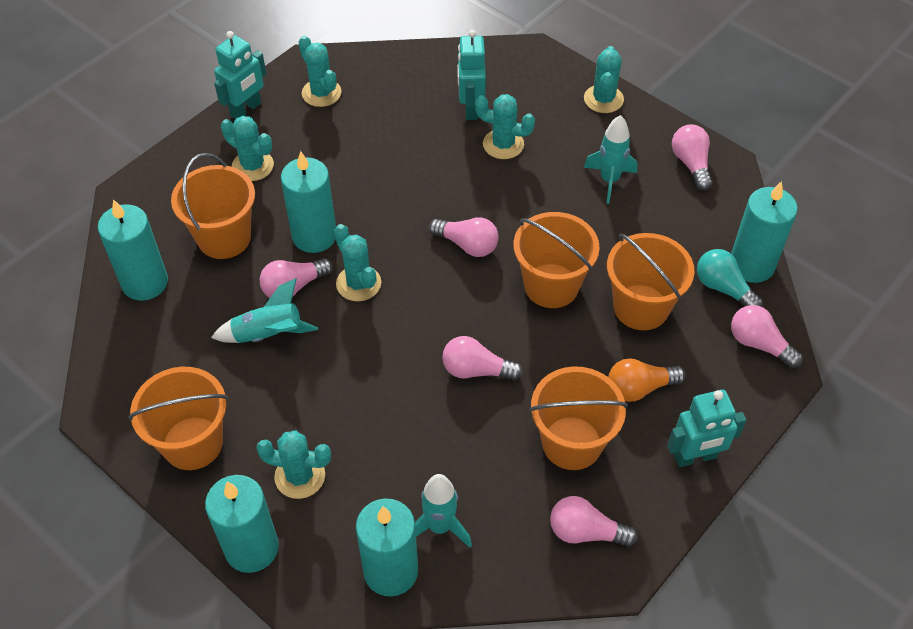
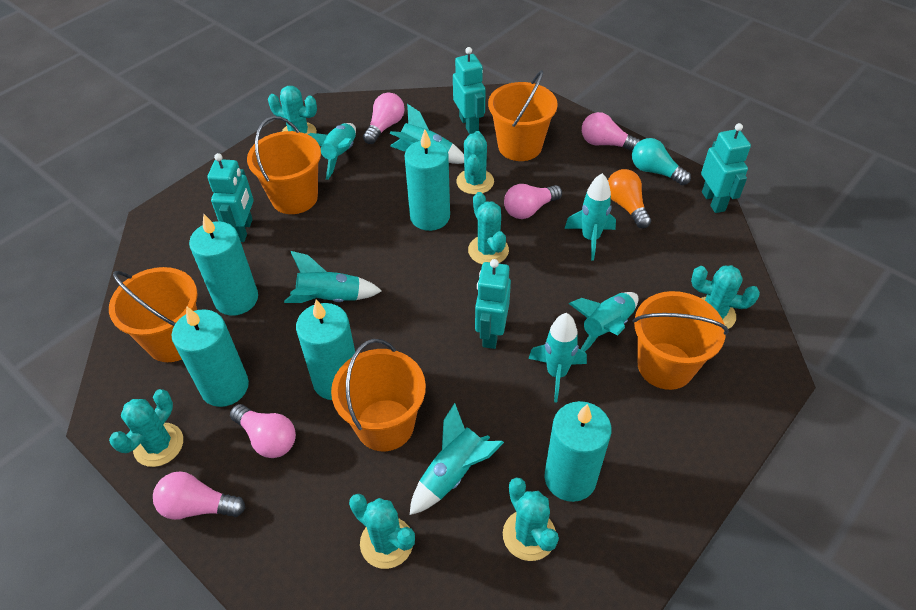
pink light bulb: 6 -> 5
turquoise cactus: 6 -> 7
turquoise robot: 3 -> 4
turquoise rocket: 3 -> 7

